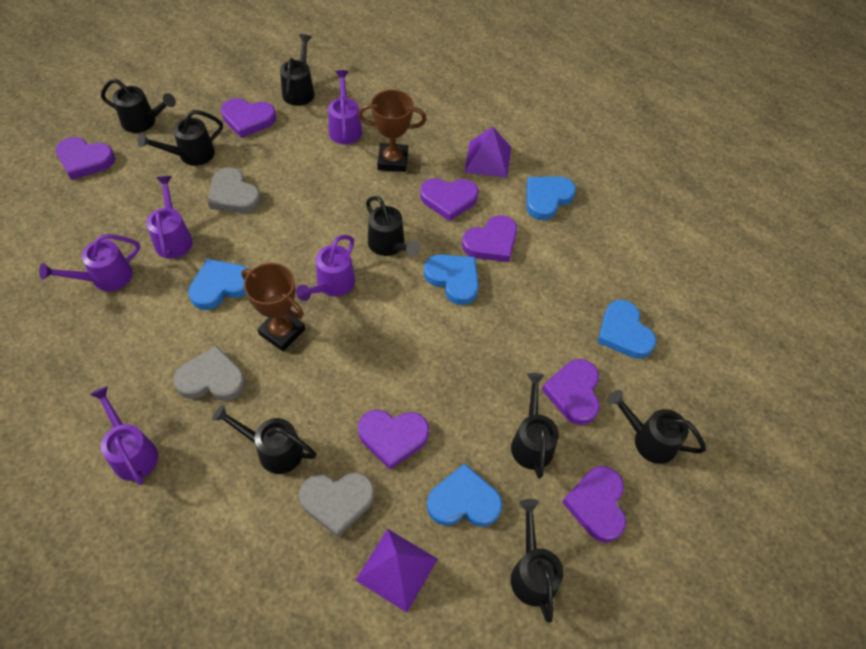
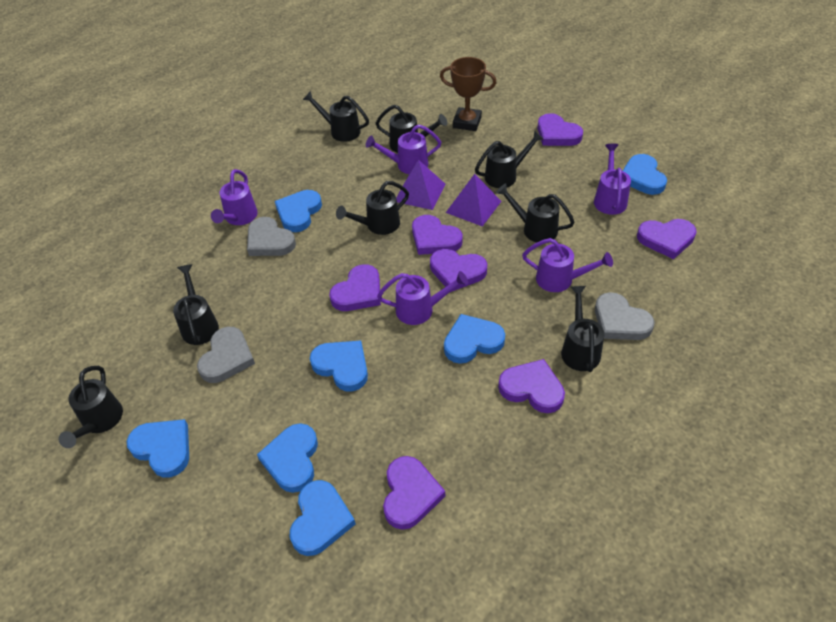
blue heart: 5 -> 7
brown trophy: 2 -> 1

